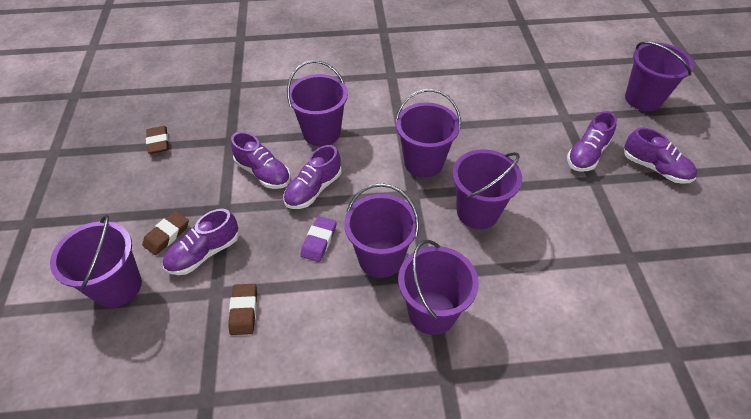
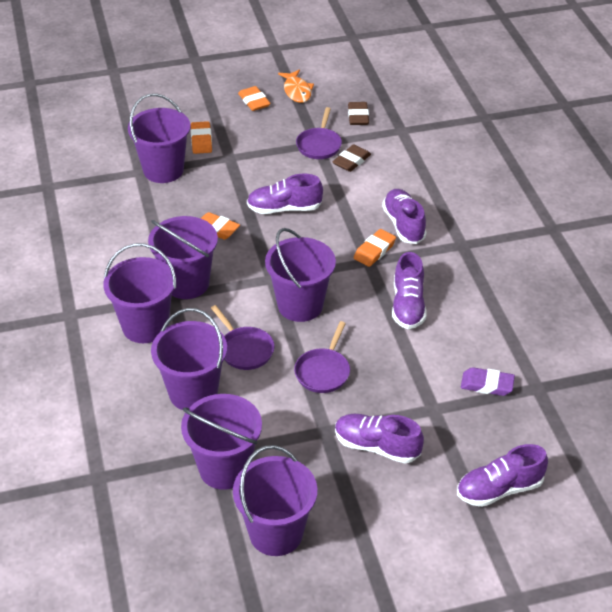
brown eraser: 3 -> 2
orange eraser: 0 -> 4
orange fish: 0 -> 1
purple pan: 0 -> 3

